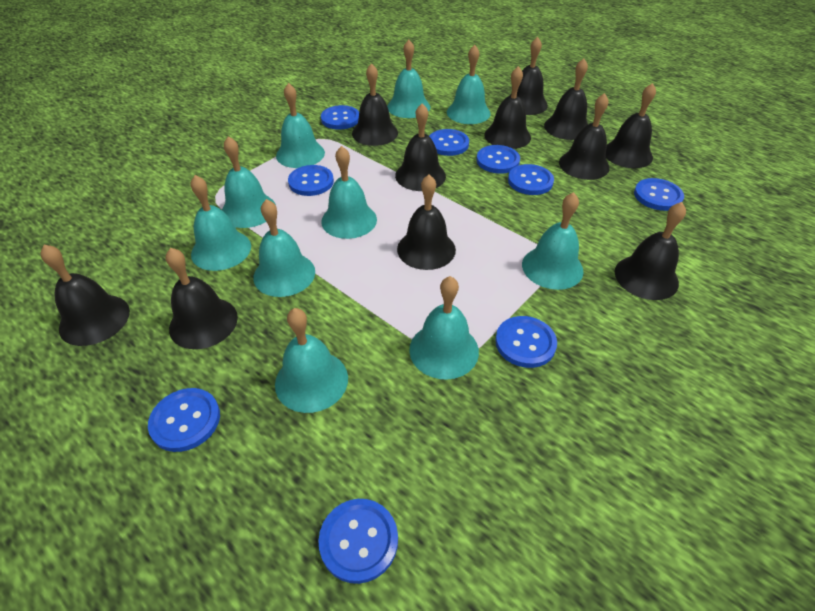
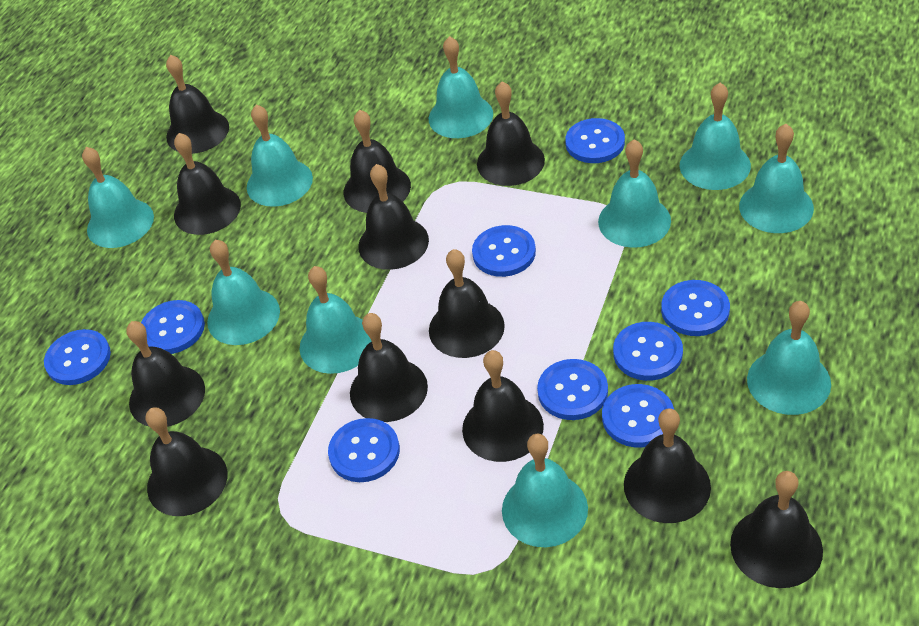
black bell: 11 -> 12

